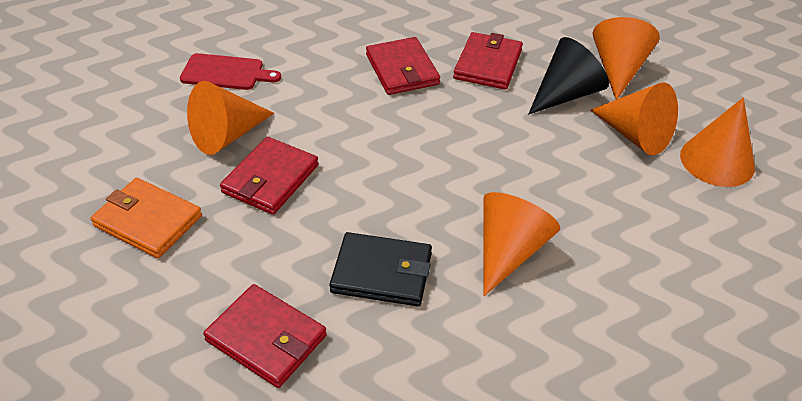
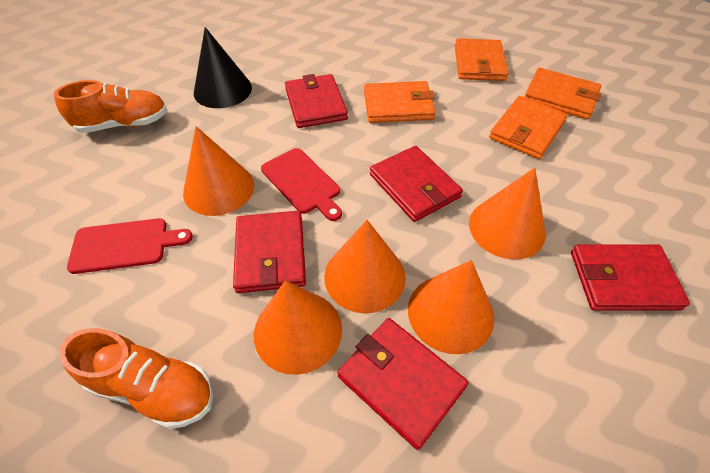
black wallet: 1 -> 0
orange shoe: 0 -> 2
orange wallet: 1 -> 4
red cutting board: 1 -> 2
red wallet: 4 -> 5

